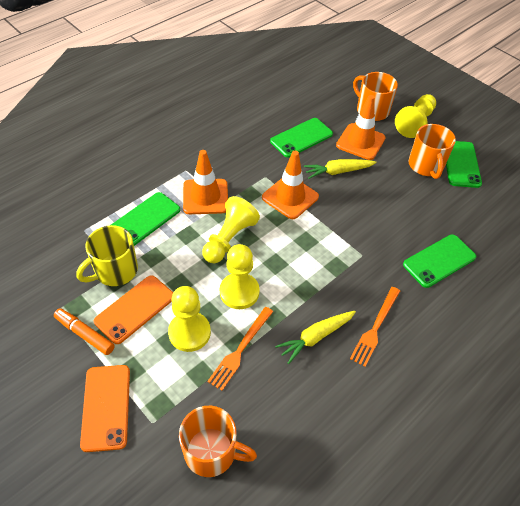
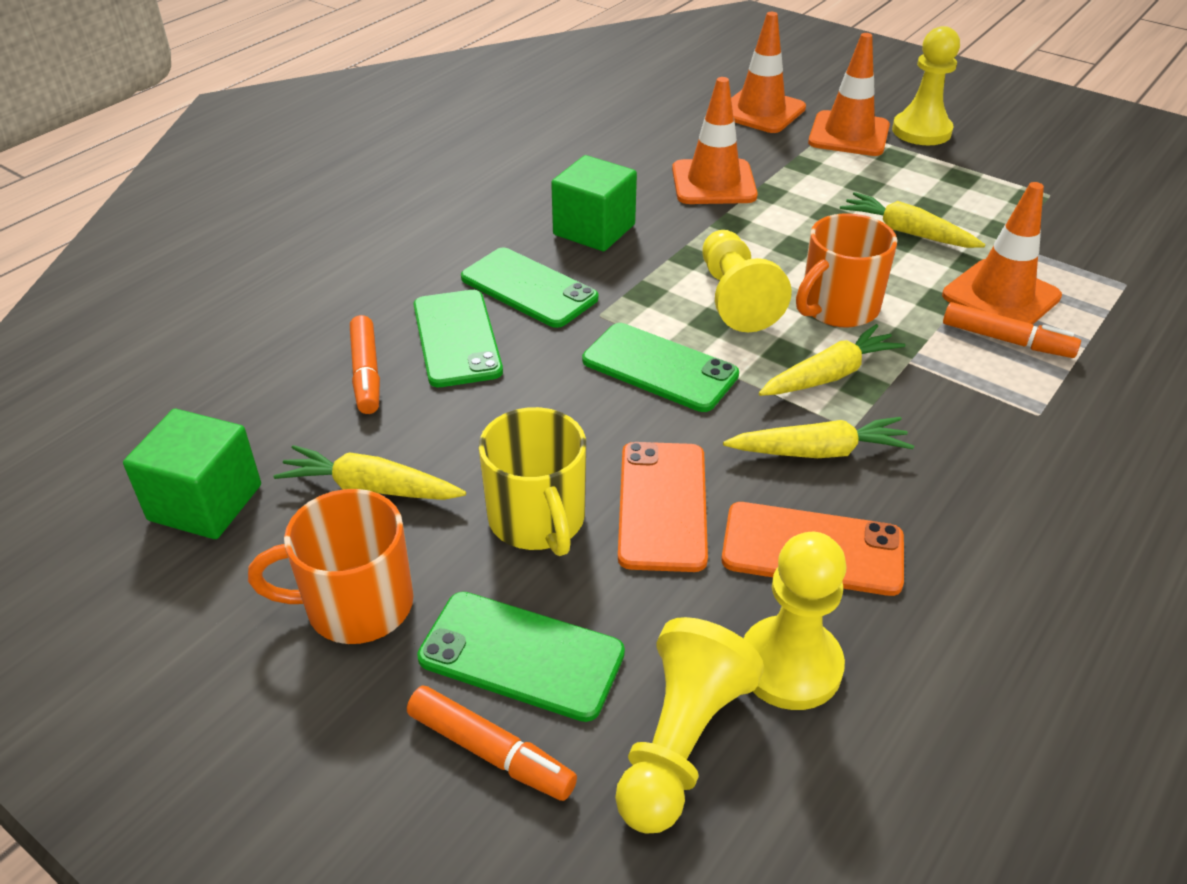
green cube: 0 -> 2
orange fork: 2 -> 0
orange marker: 1 -> 3
orange mug: 3 -> 2
orange traffic cone: 3 -> 4
yellow carrot: 2 -> 4

